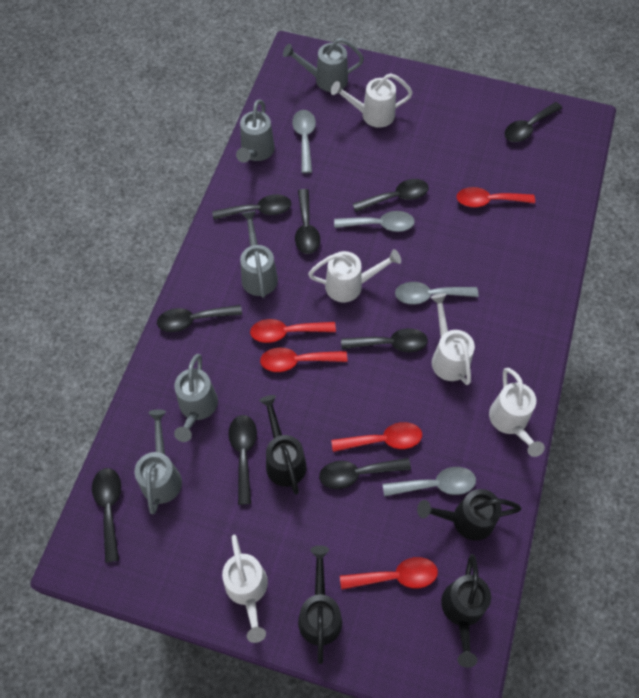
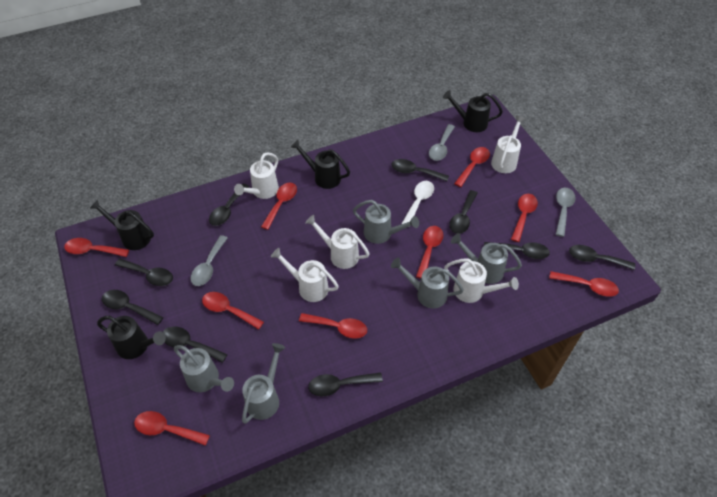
grey spoon: 4 -> 3
red spoon: 5 -> 9
white spoon: 0 -> 1

